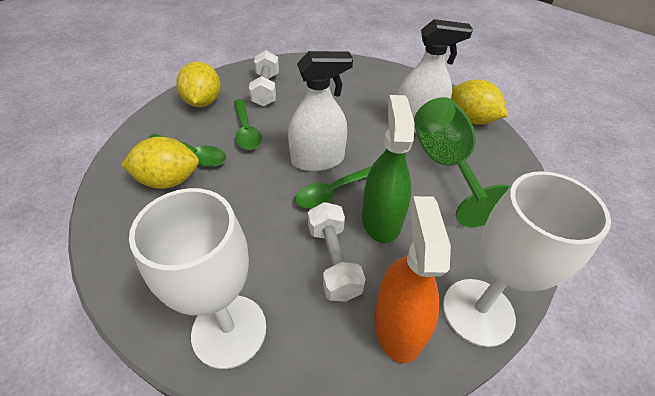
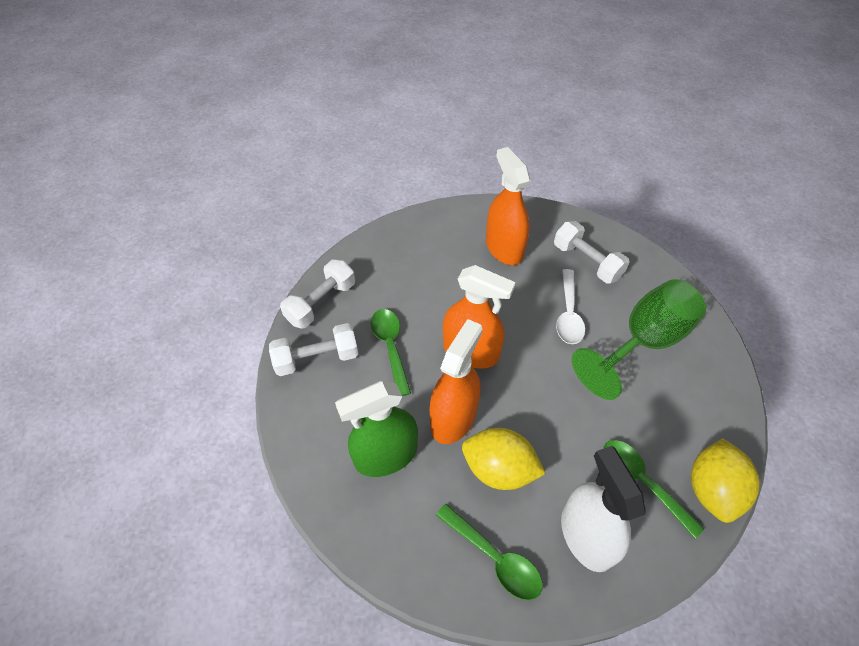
orange spray bottle: 1 -> 3
white dumbbell: 2 -> 3
white goblet: 2 -> 0
white spoon: 0 -> 1
white spray bottle: 2 -> 1
yellow lemon: 3 -> 2

